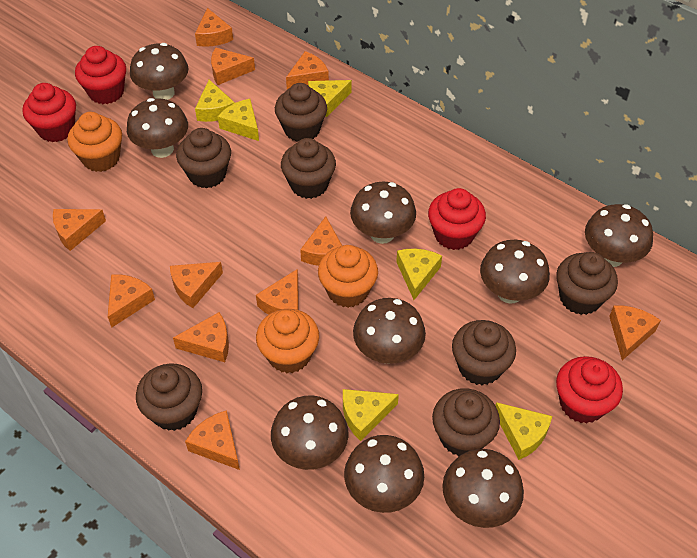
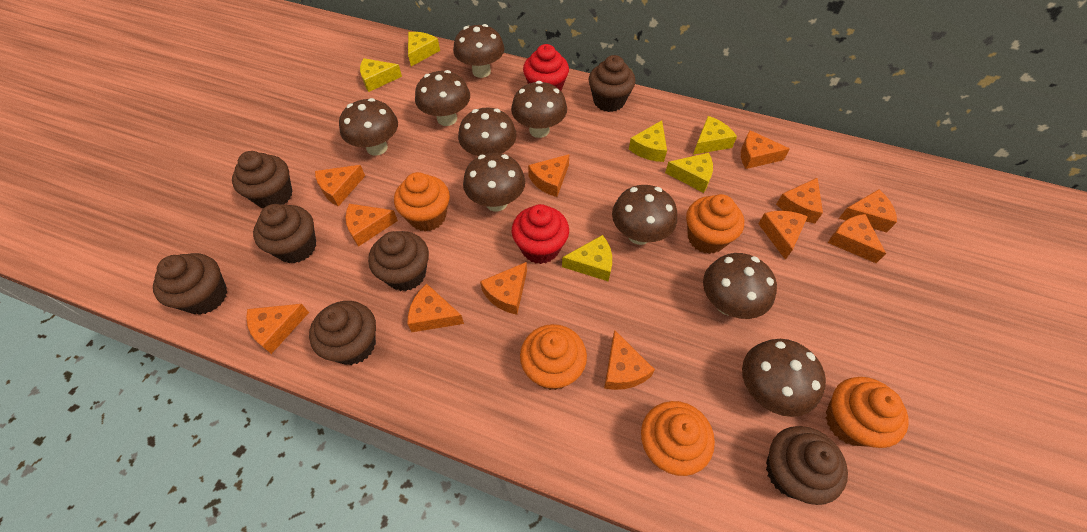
orange cheese: 11 -> 12
orange cupcake: 3 -> 5
red cupcake: 4 -> 2

